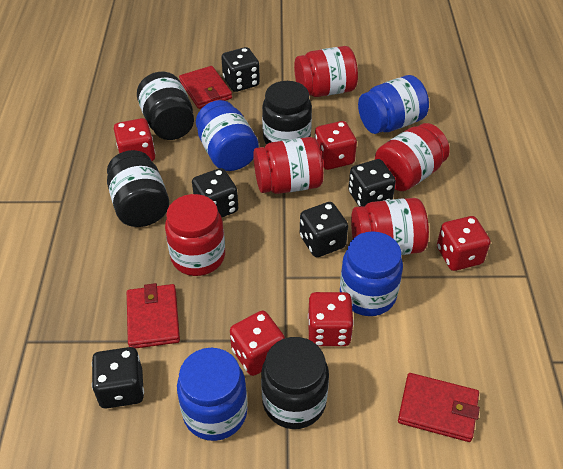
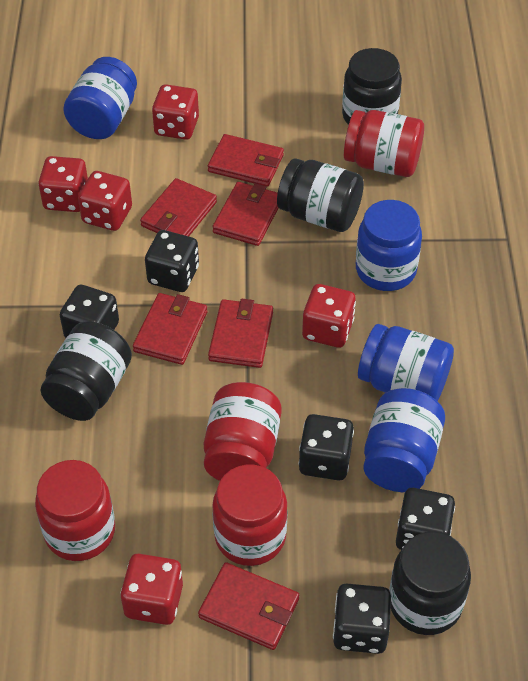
red jar: 5 -> 4
red wallet: 3 -> 6

